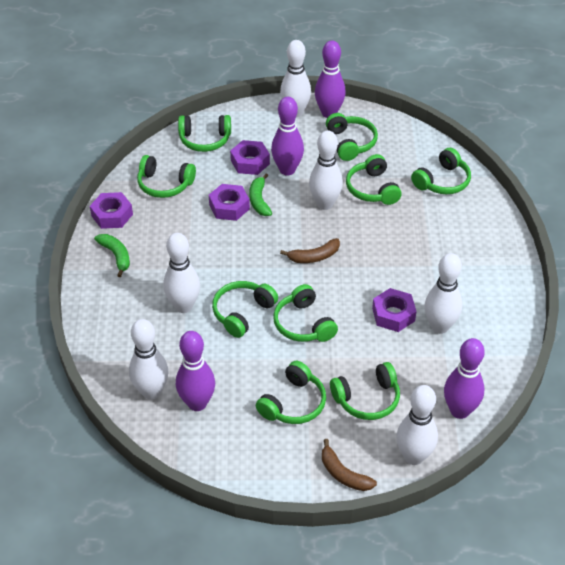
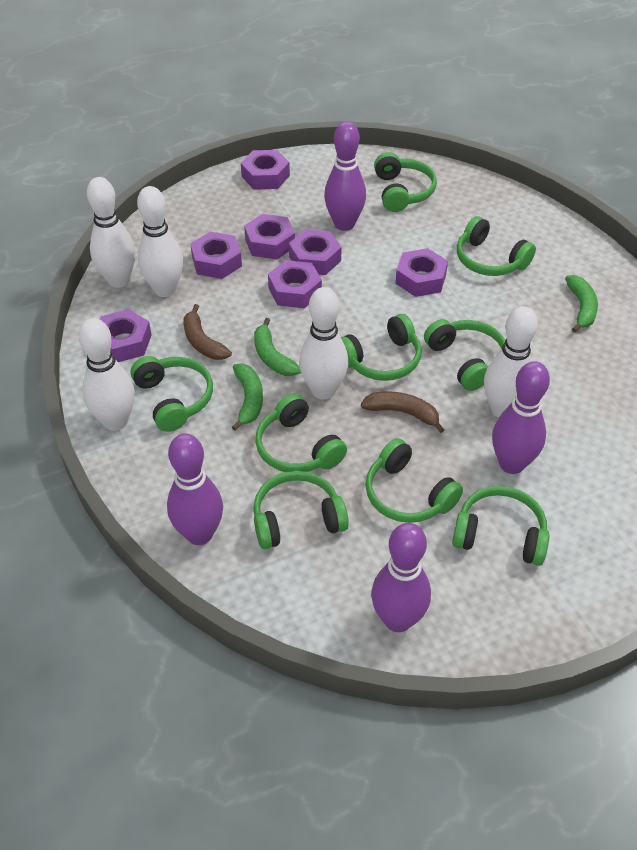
green banana: 2 -> 3
purple nut: 4 -> 7
white bowling pin: 6 -> 5

